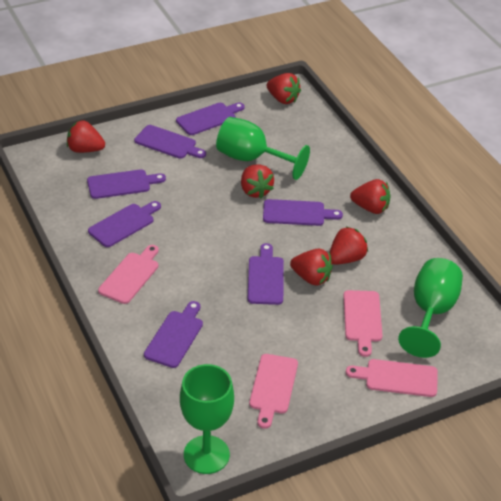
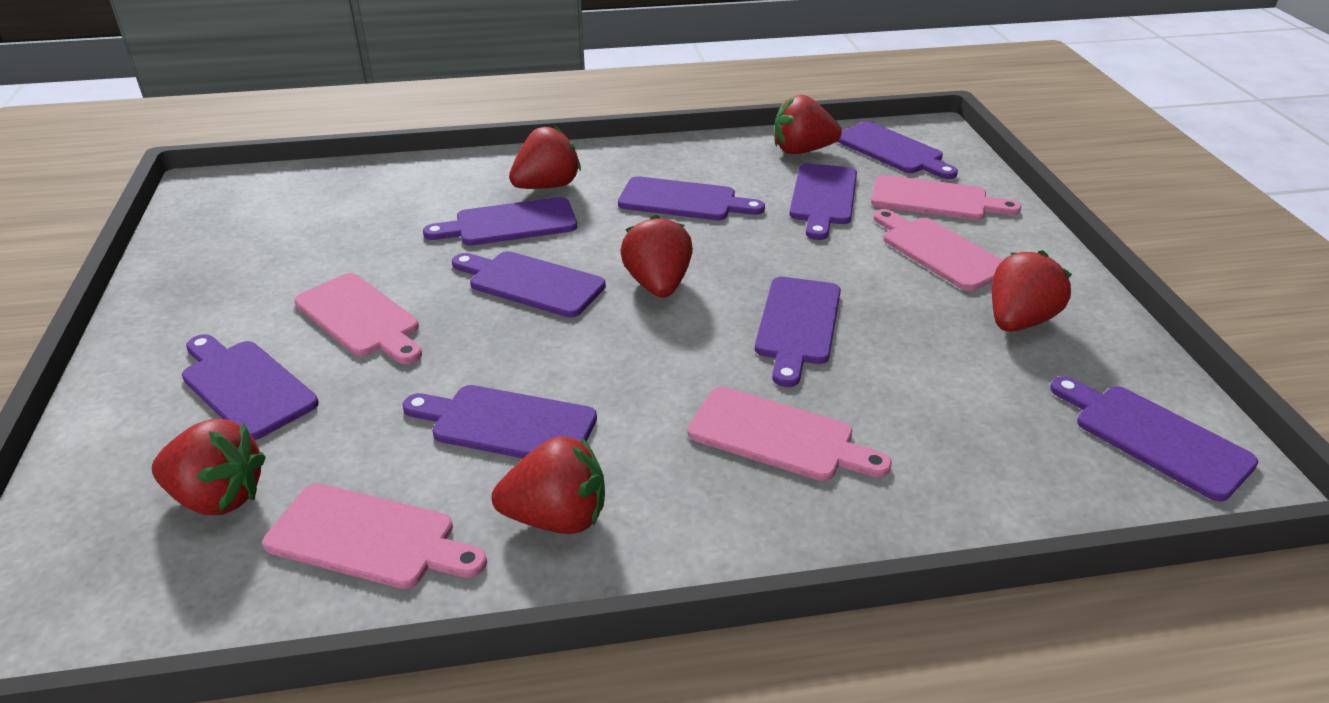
green goblet: 3 -> 0
pink cutting board: 4 -> 5
purple cutting board: 7 -> 9

